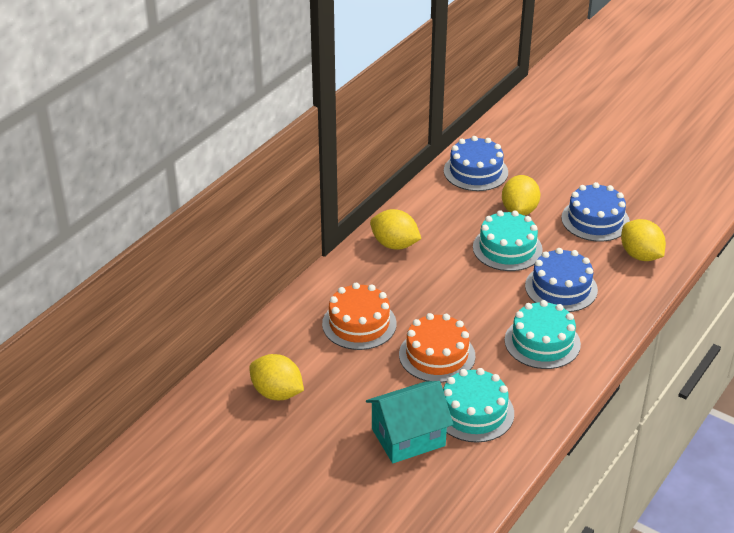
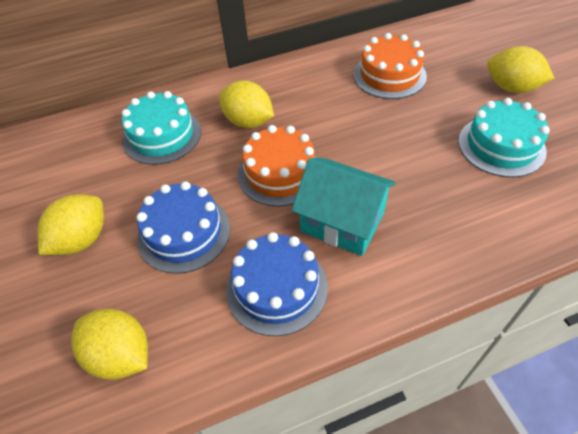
blue cake: 3 -> 2
turquoise cake: 3 -> 2

